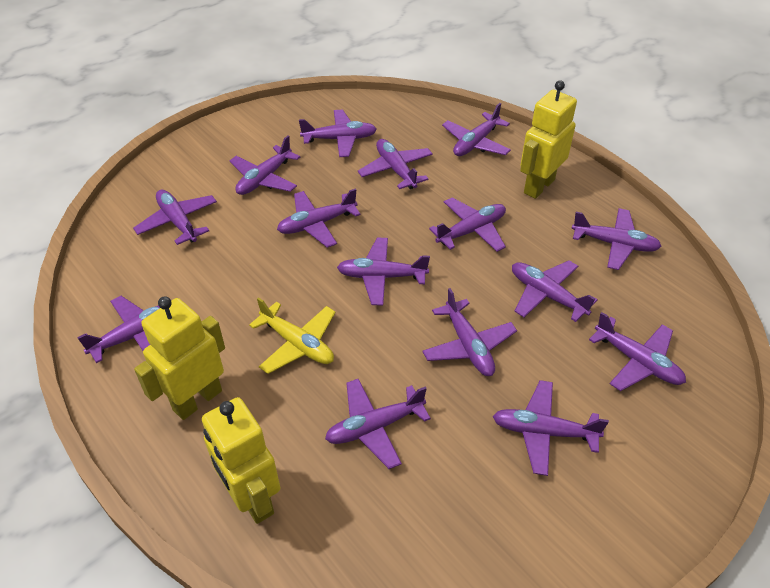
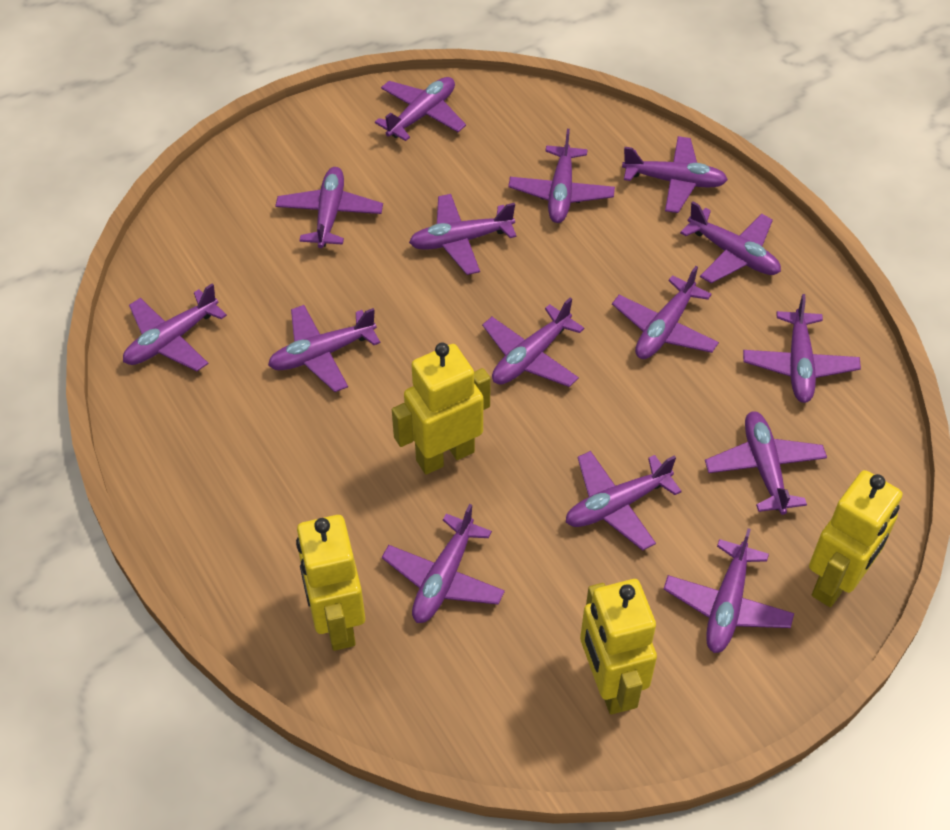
yellow plane: 1 -> 0
yellow robot: 3 -> 4

